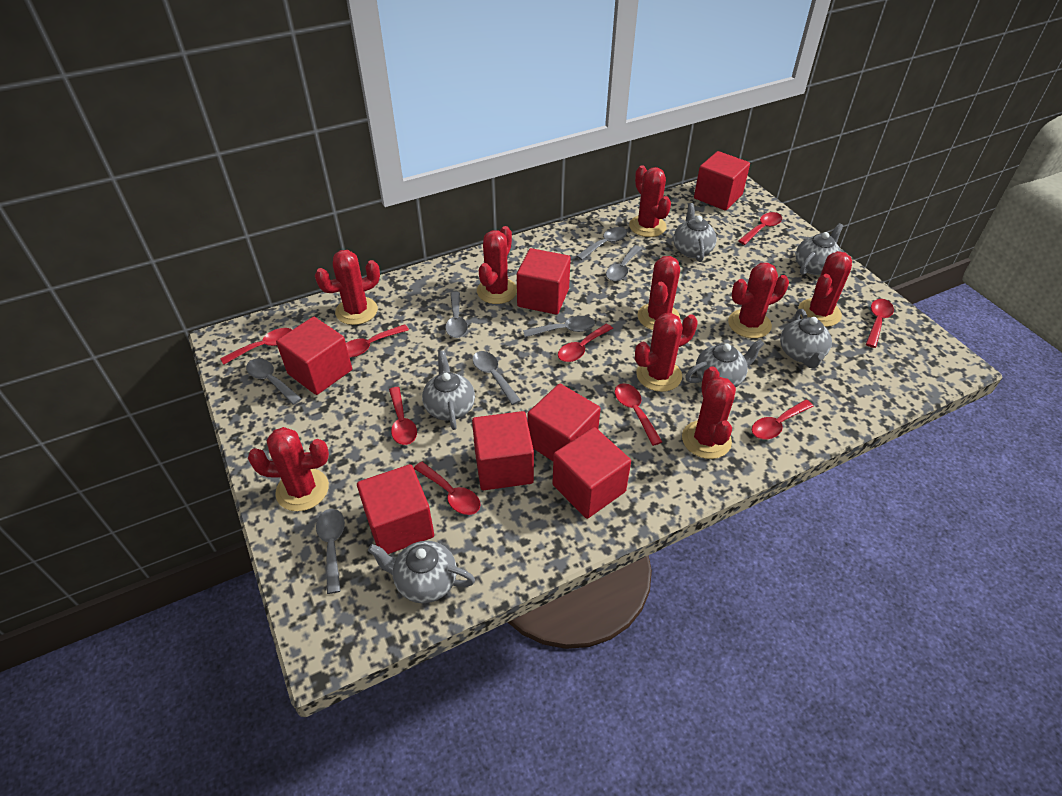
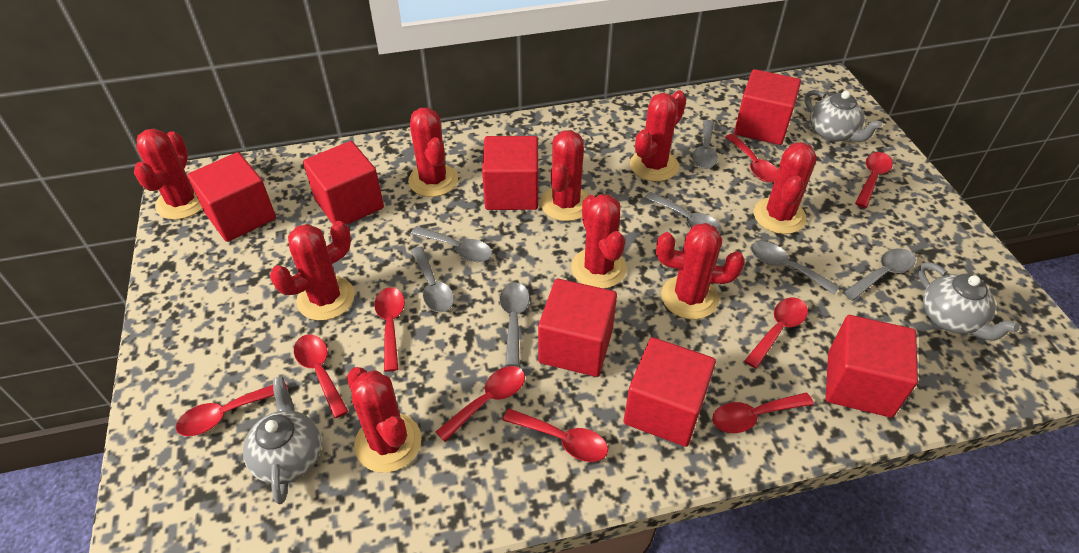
grey teapot: 6 -> 3

